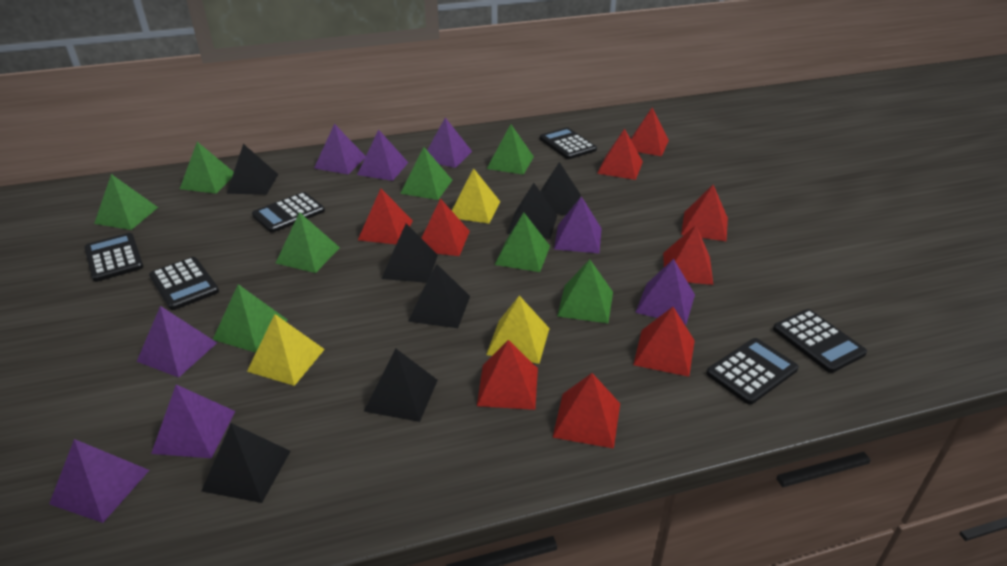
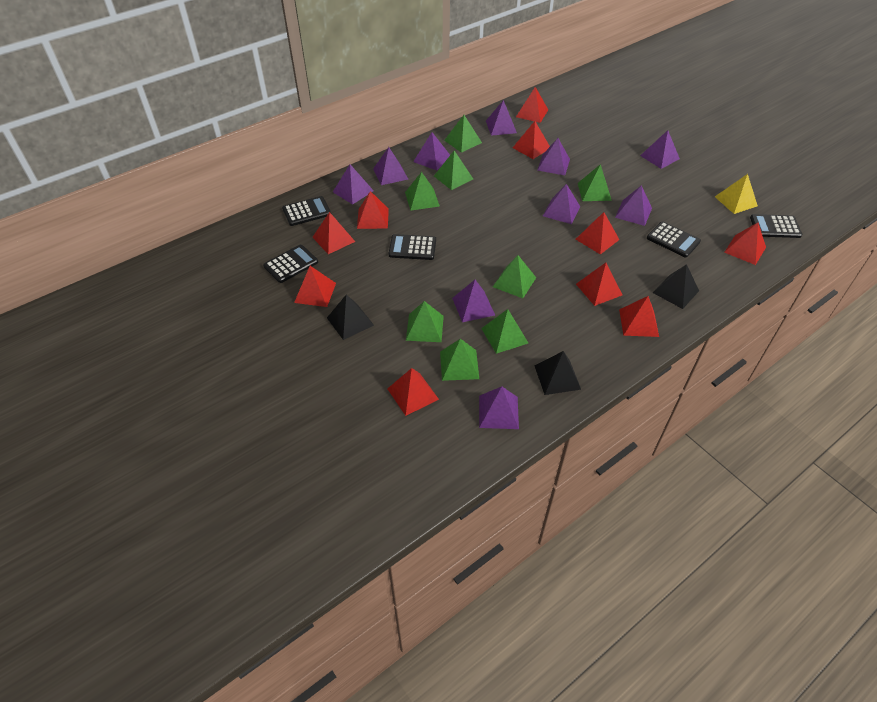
black calculator: 6 -> 5
black pyramid: 7 -> 3
purple pyramid: 8 -> 10
red pyramid: 9 -> 10
yellow pyramid: 3 -> 1

